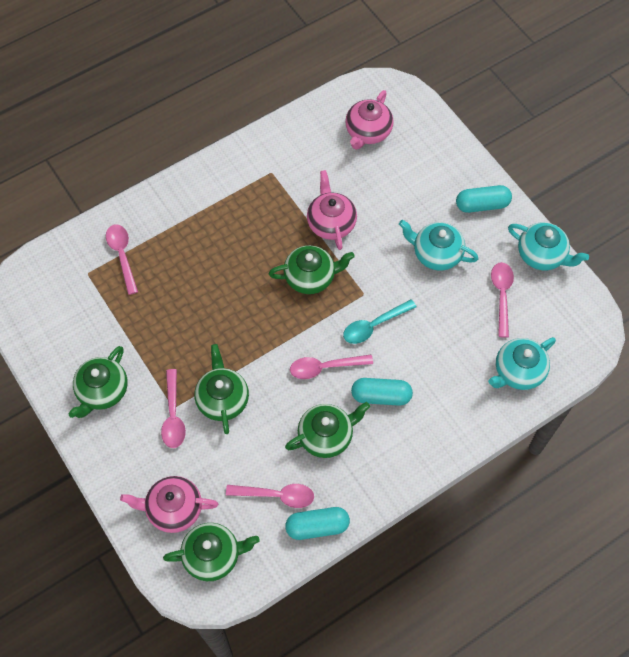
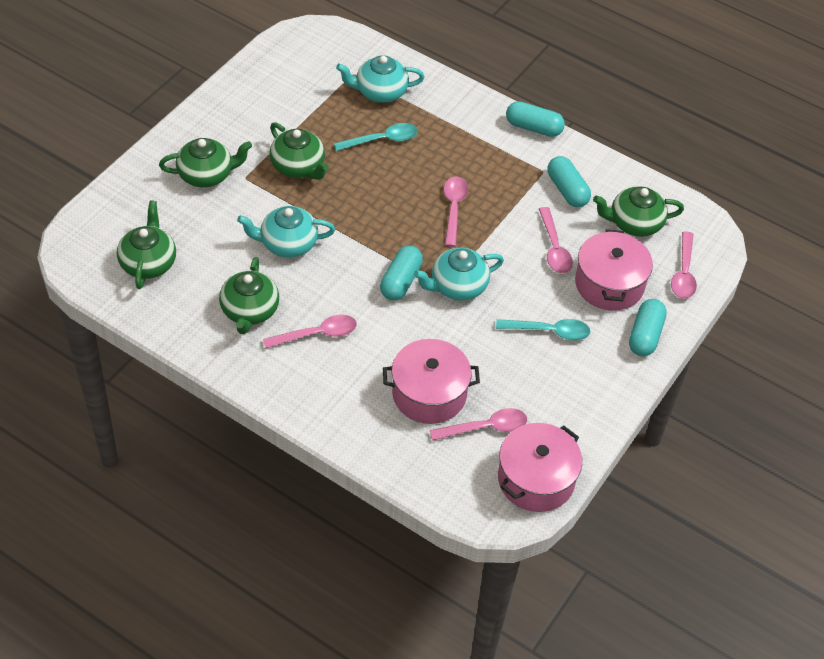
pink pot: 0 -> 3
pink teapot: 3 -> 0
turquoise capsule: 3 -> 4
turquoise spoon: 1 -> 2

